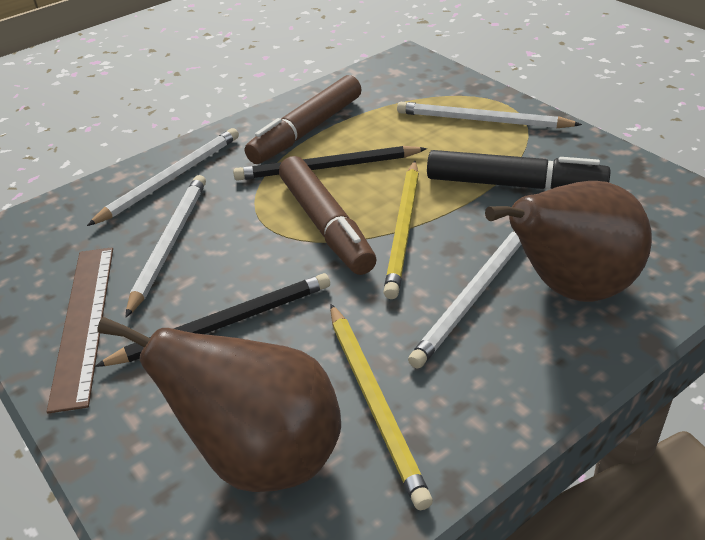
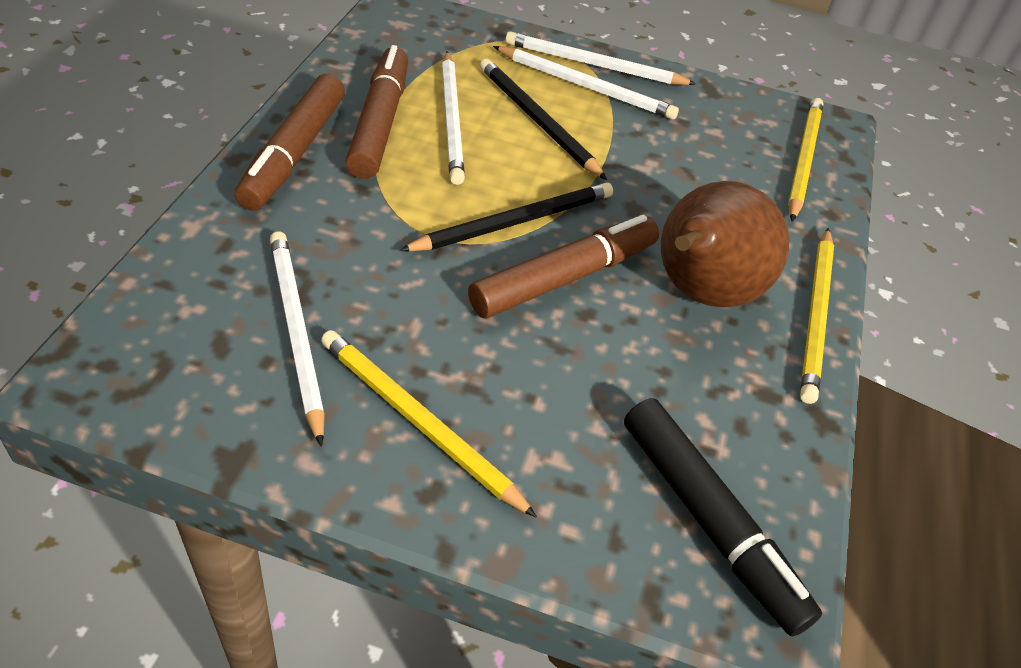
brown marker: 2 -> 3
brown pear: 2 -> 1
brown ruler: 1 -> 0
yellow pencil: 2 -> 3

